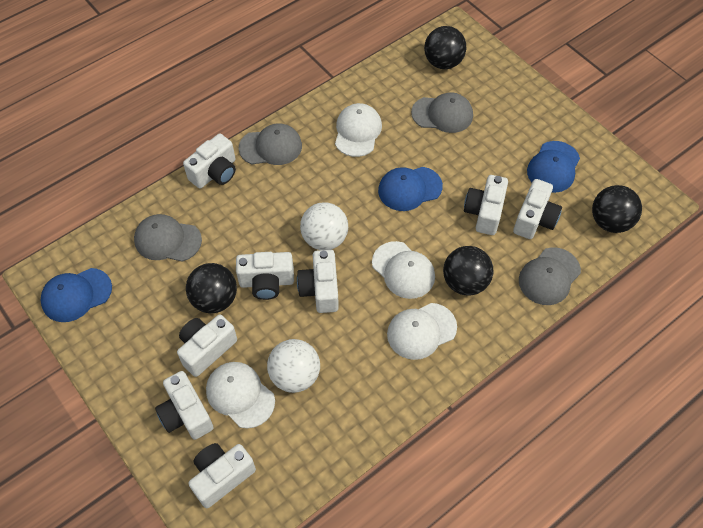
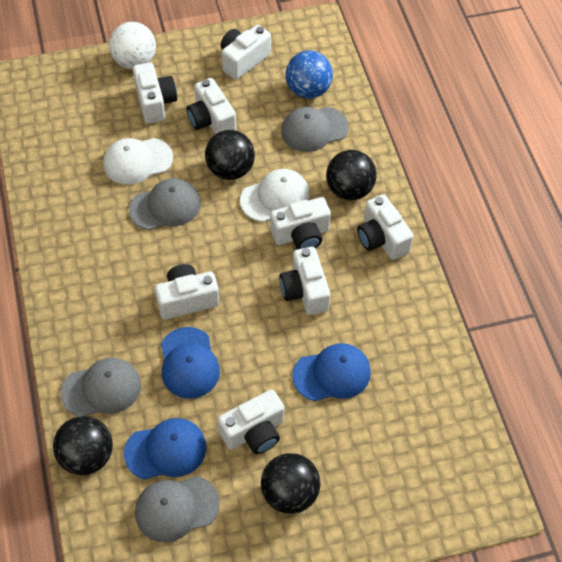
blue ball: 0 -> 1
white ball: 2 -> 1
white cap: 4 -> 2

